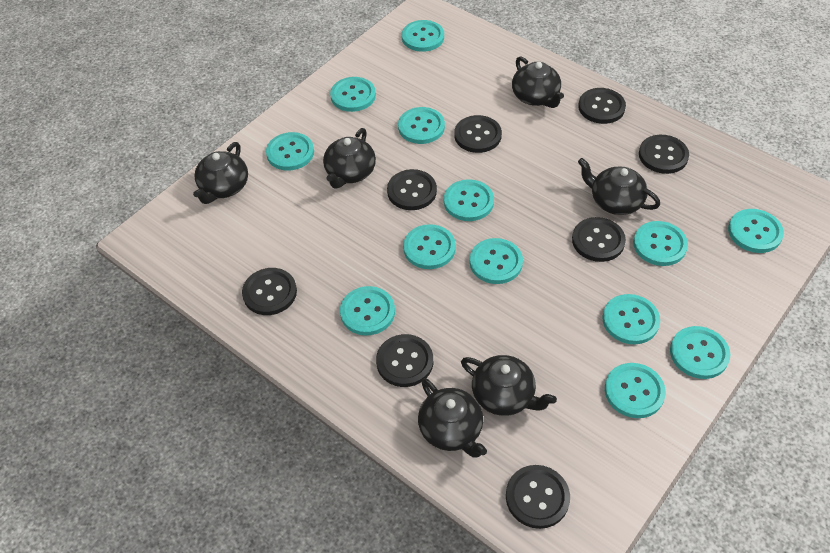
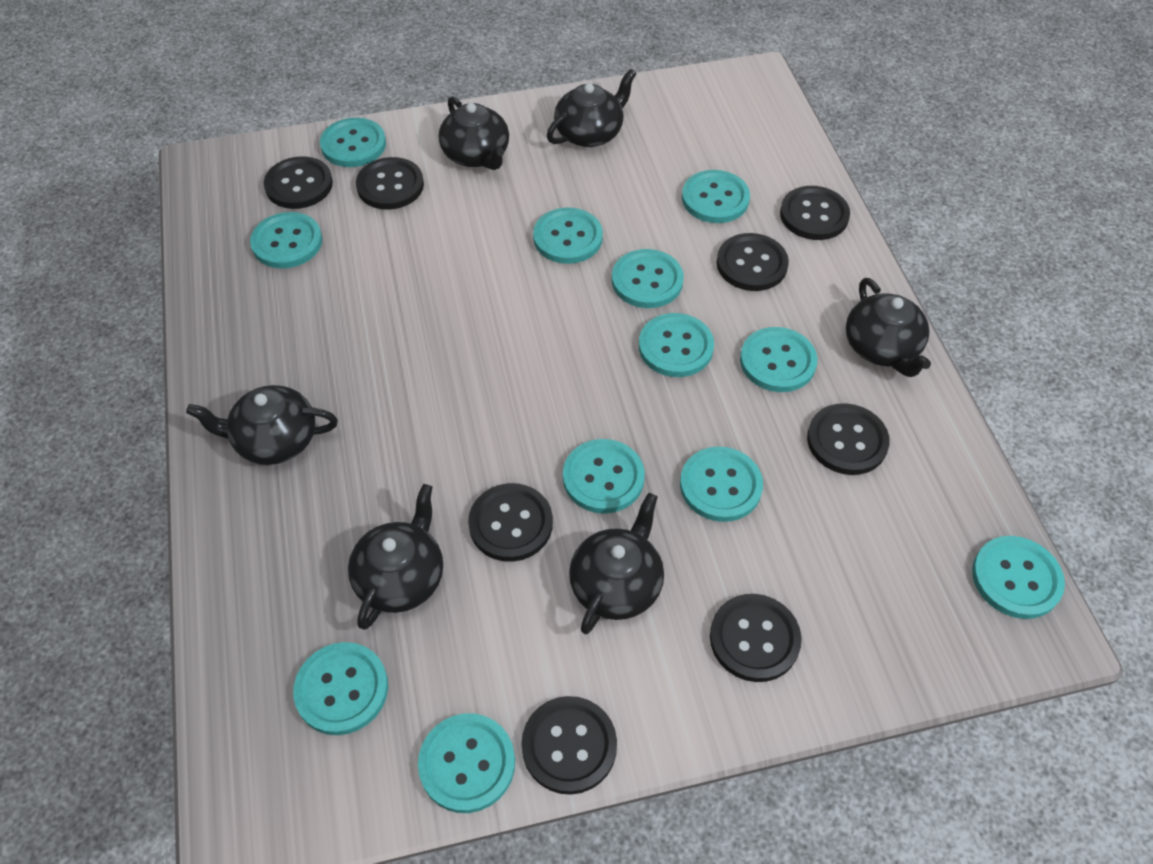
turquoise button: 13 -> 12

